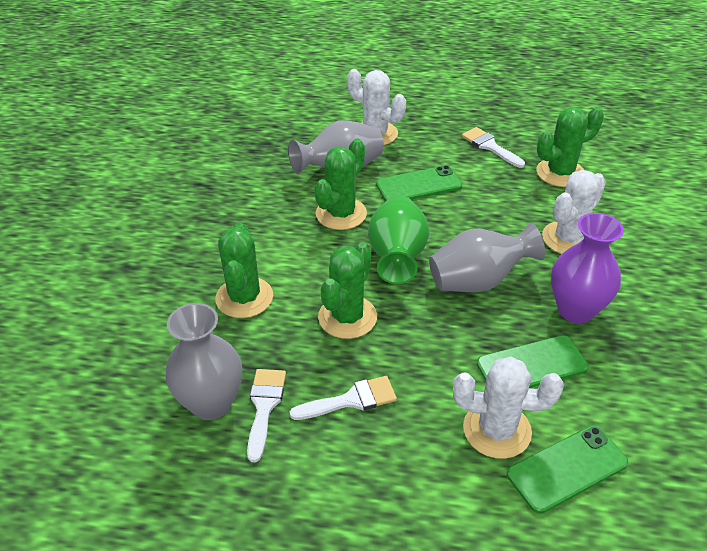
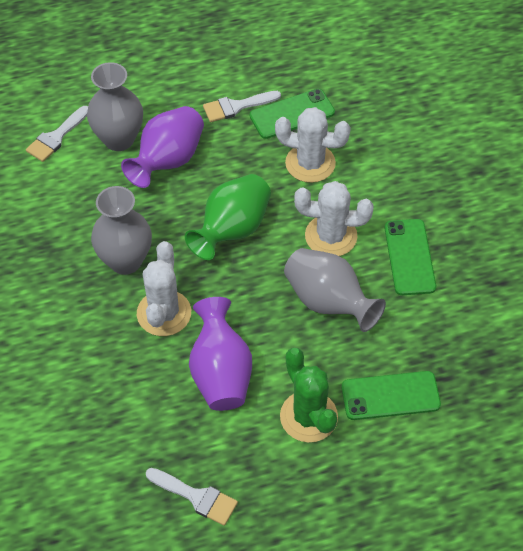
green cactus: 4 -> 1
purple vase: 1 -> 2

